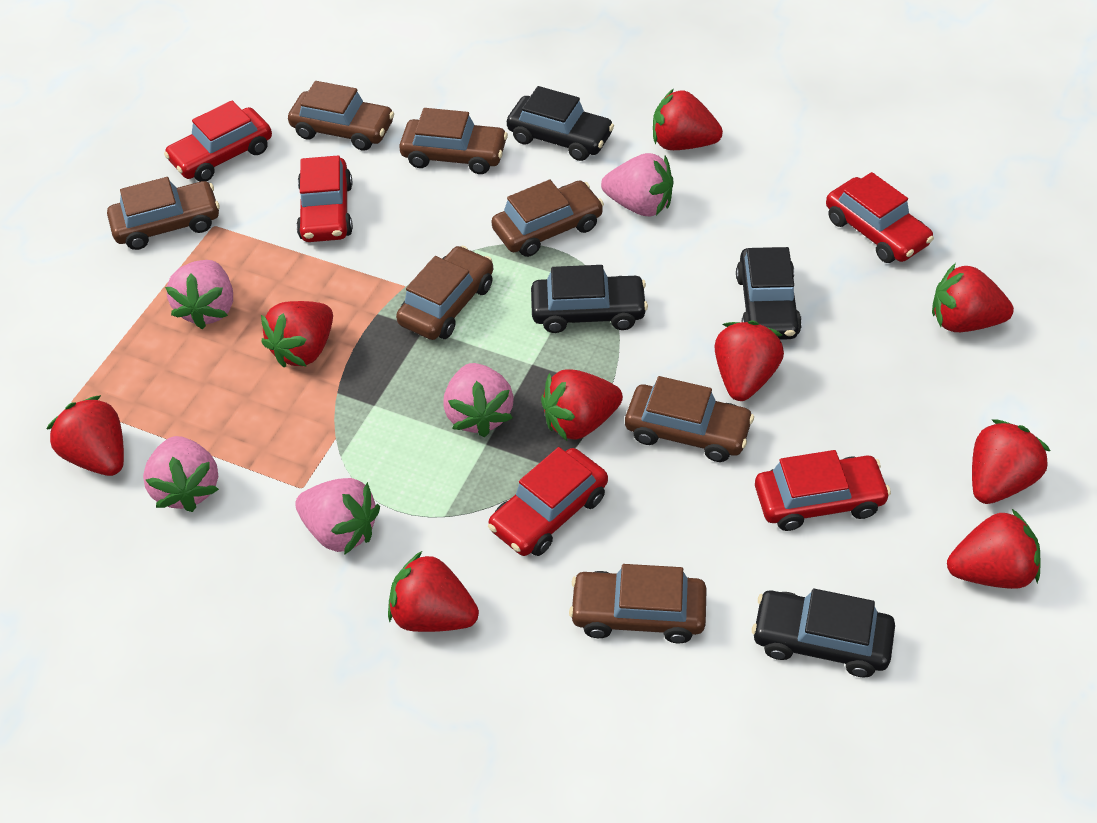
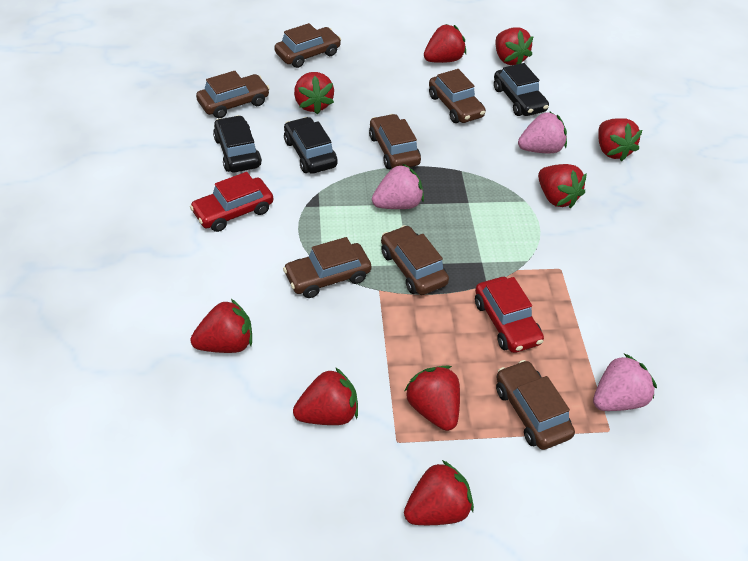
black car: 4 -> 3
pink strawberry: 5 -> 3
red car: 5 -> 2

